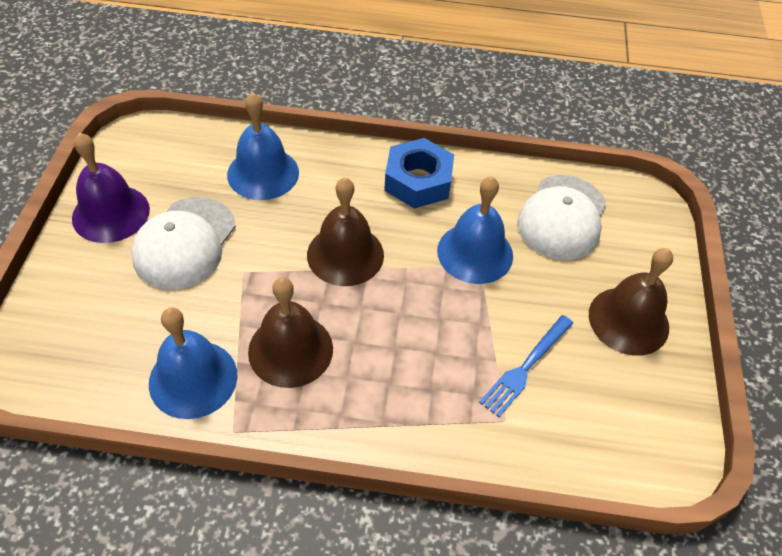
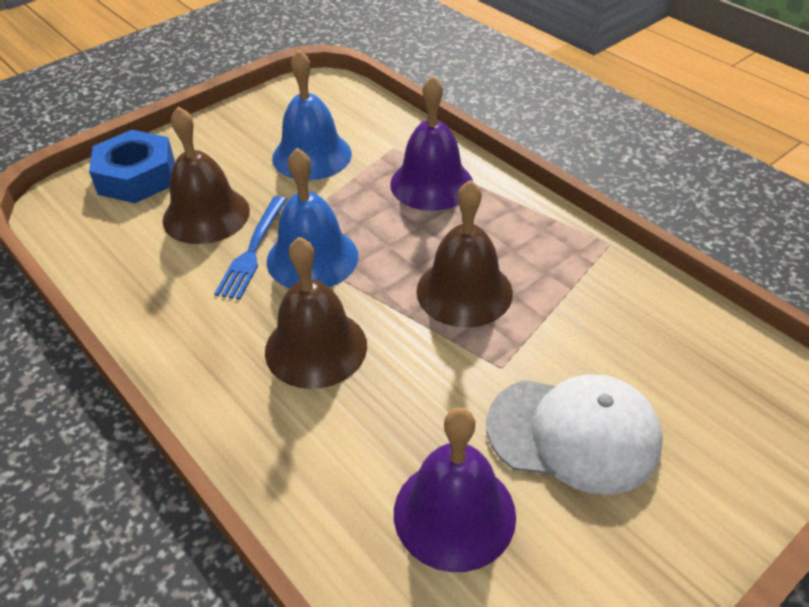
blue bell: 3 -> 2
purple bell: 1 -> 2
white cap: 2 -> 1

